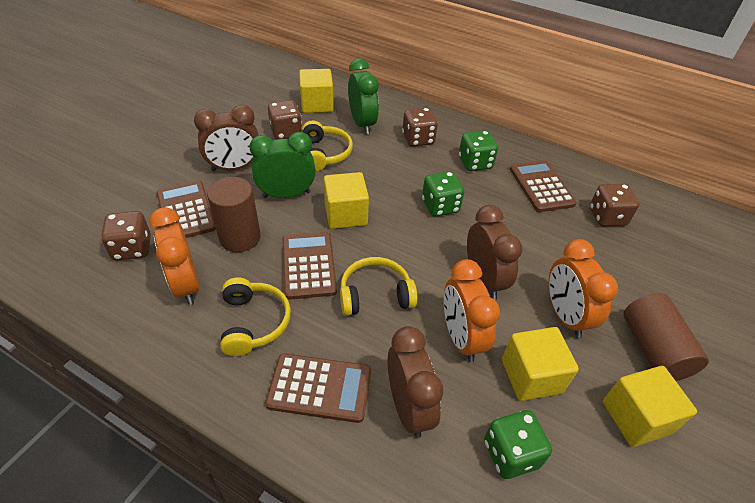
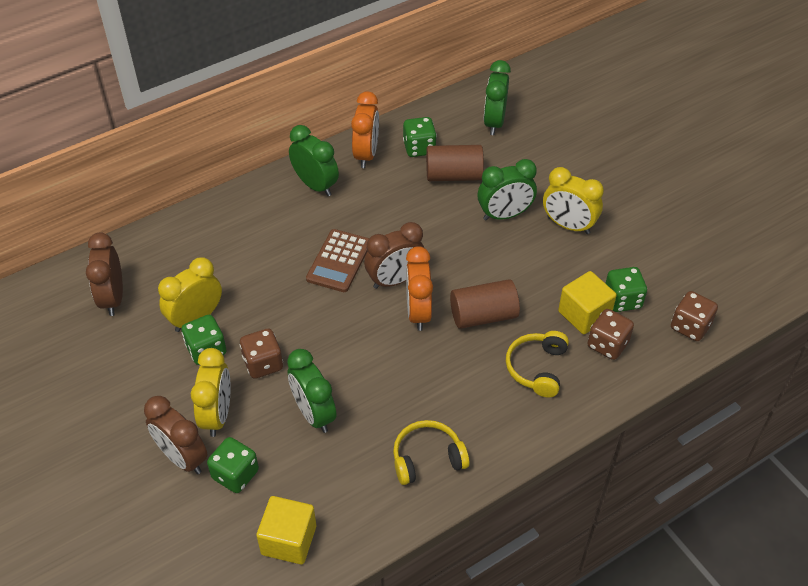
brown calculator: 4 -> 1
brown dice: 4 -> 3
green clock: 2 -> 4
green dice: 3 -> 4
orange clock: 3 -> 2
yellow clock: 0 -> 3
yellow cube: 4 -> 2
yellow headphones: 3 -> 2

